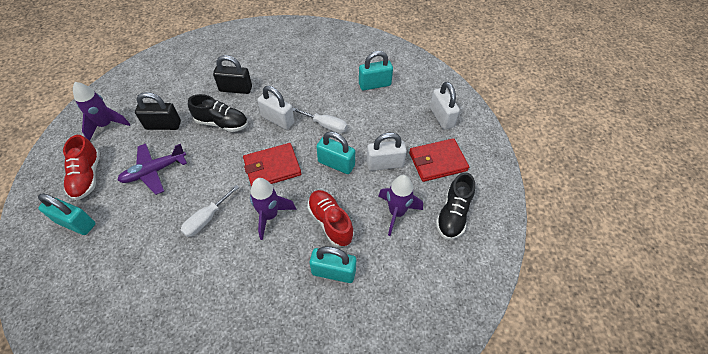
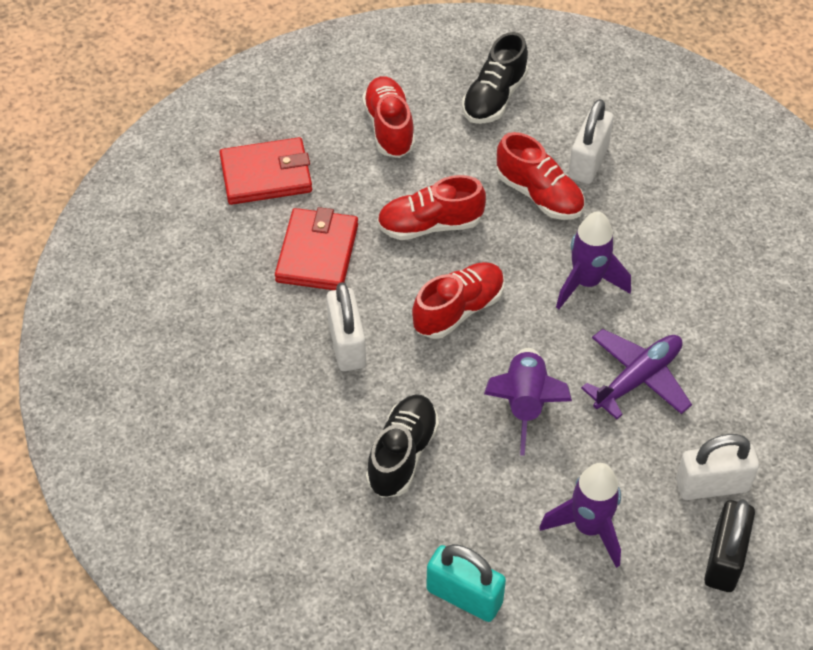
black padlock: 2 -> 1
red shoe: 2 -> 4
turquoise padlock: 4 -> 1
white screwdriver: 2 -> 0

